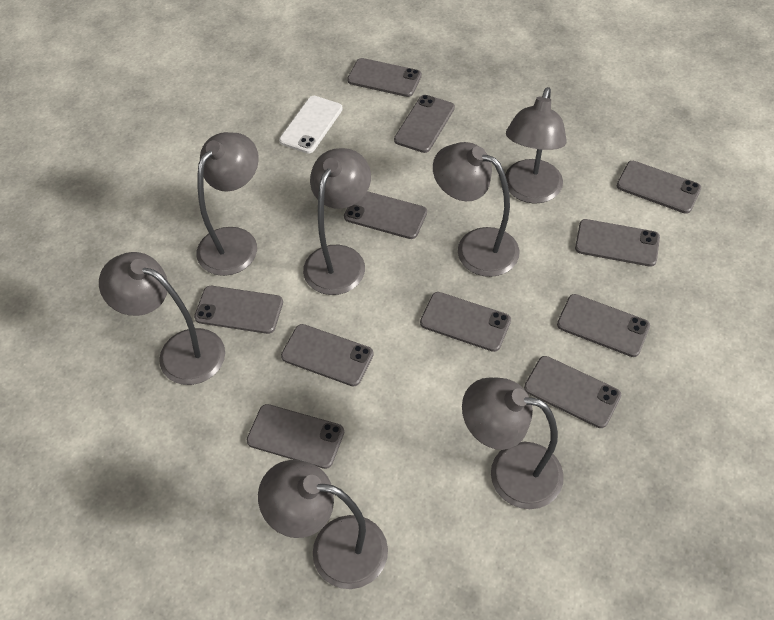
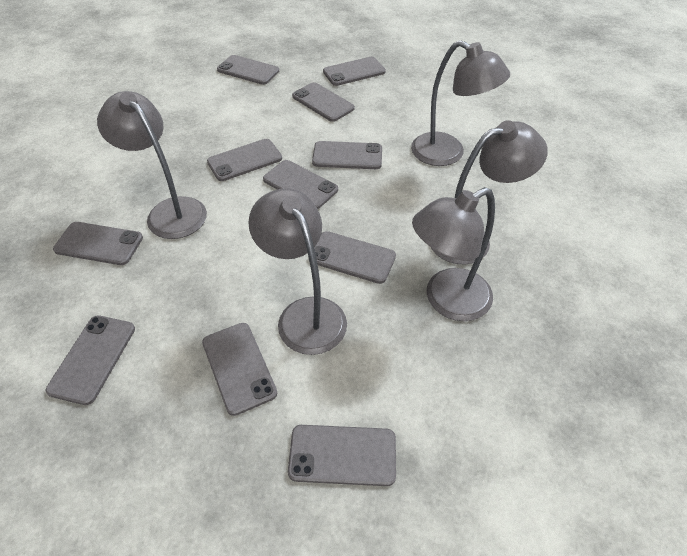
grey lamp: 7 -> 5
white phone: 1 -> 0

